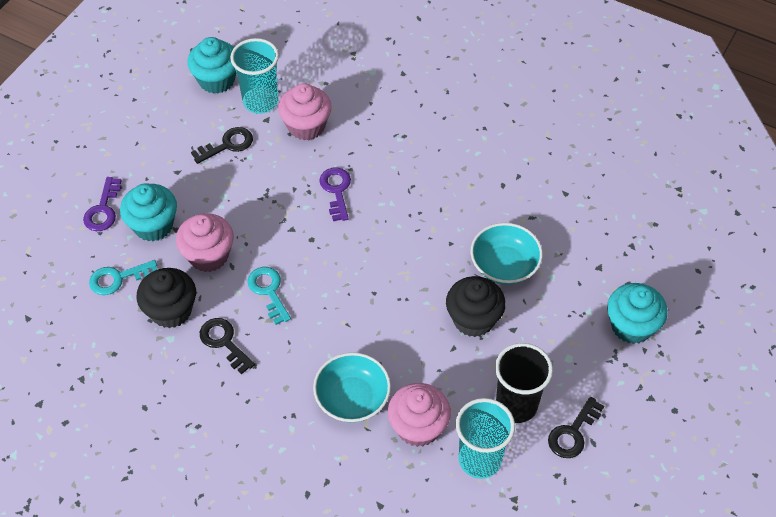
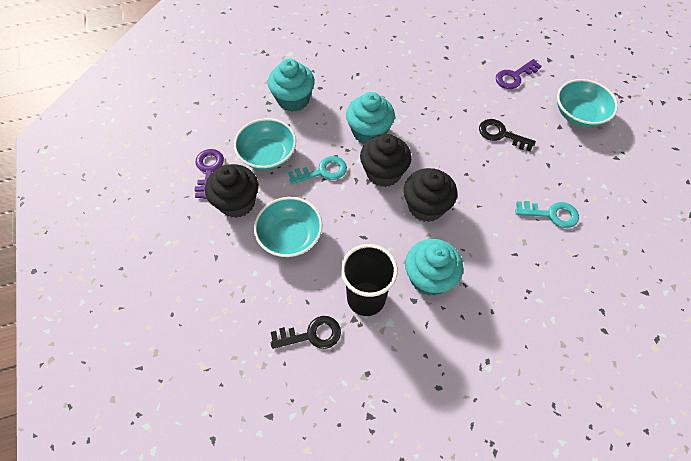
black cupcake: 2 -> 3
black key: 3 -> 2
pink cupcake: 3 -> 0
turquoise bowl: 2 -> 3
turquoise cup: 2 -> 0

